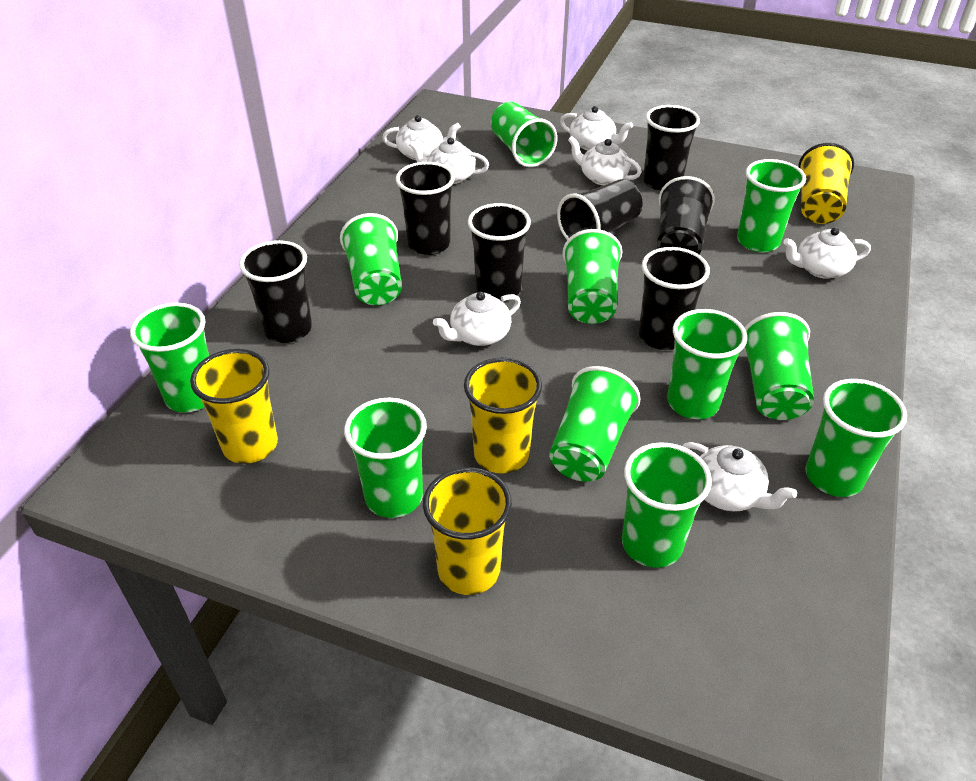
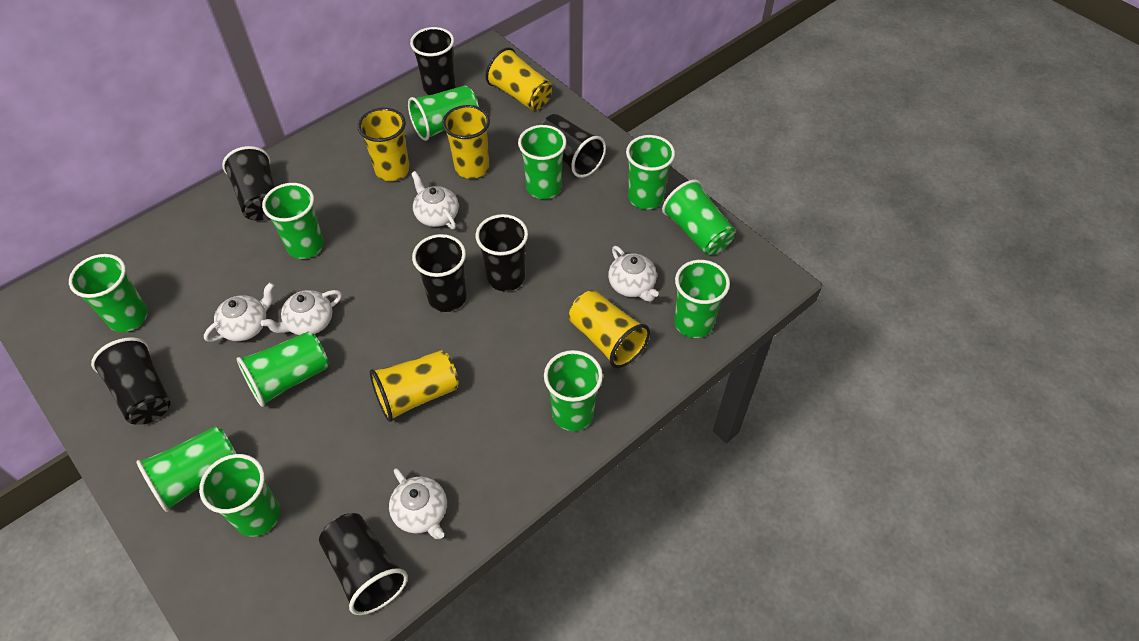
white teapot: 7 -> 5
yellow cup: 4 -> 5

